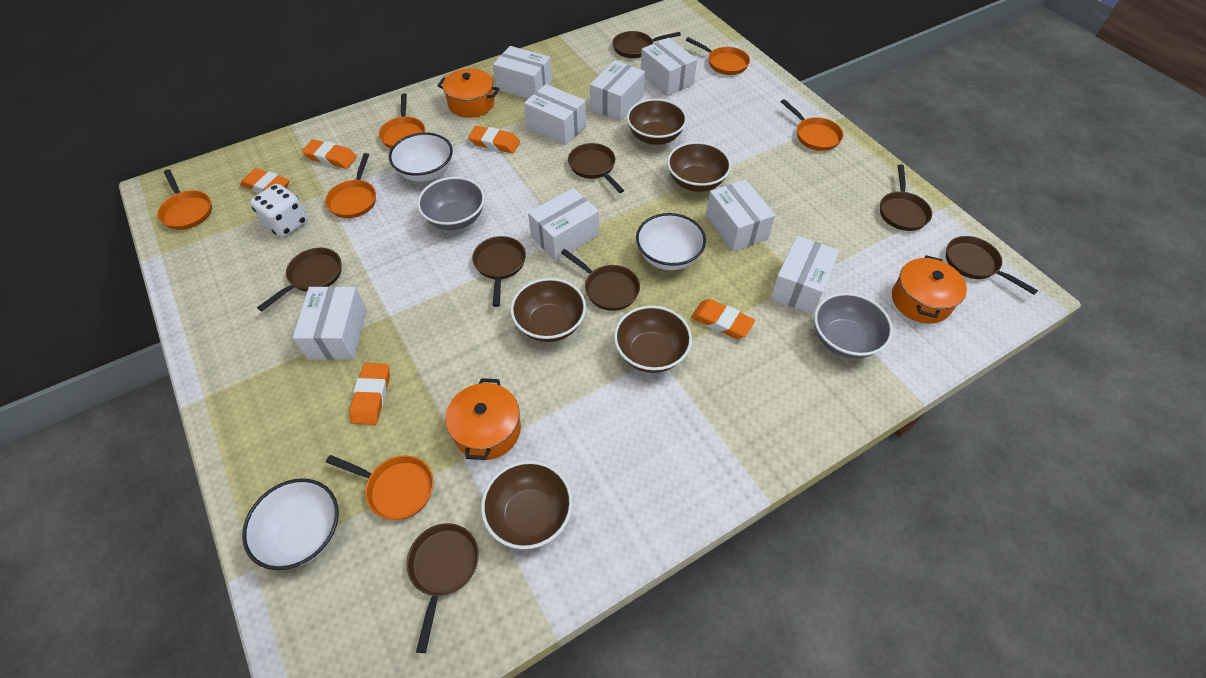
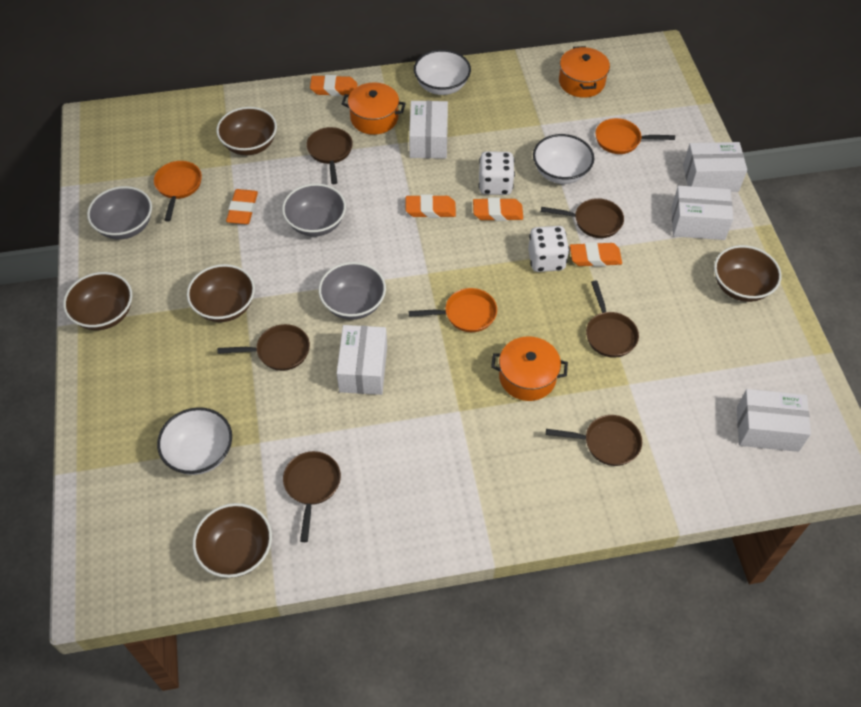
brown pan: 8 -> 6
grey bowl: 2 -> 3
orange pan: 6 -> 3
white box: 8 -> 5
white dice: 1 -> 2

